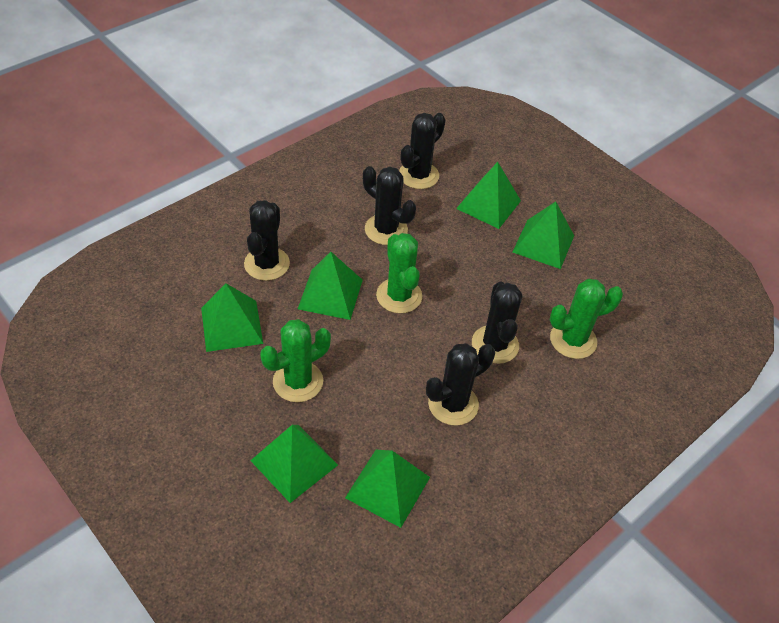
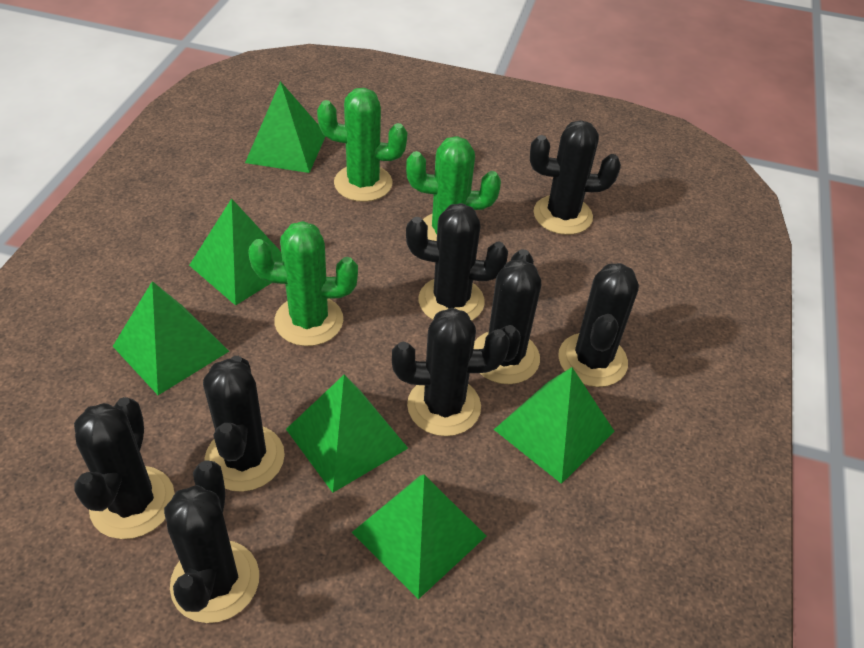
black cactus: 5 -> 8

